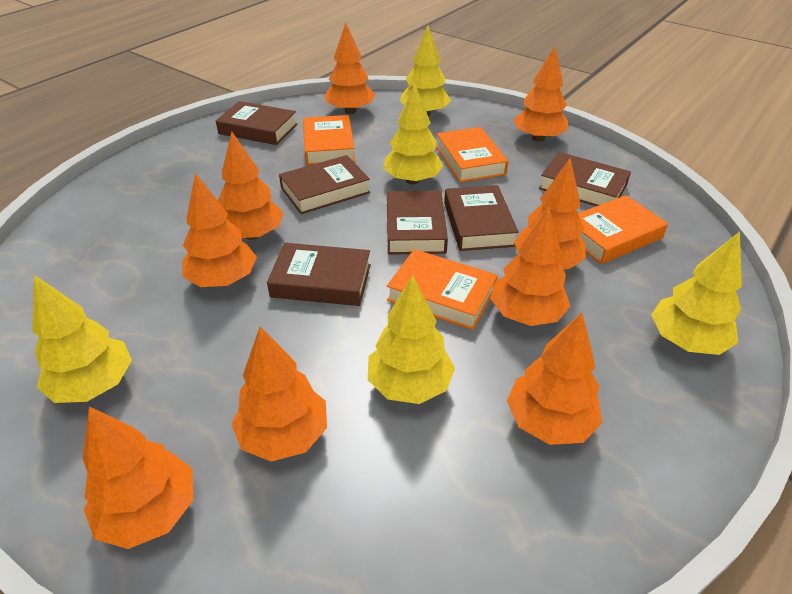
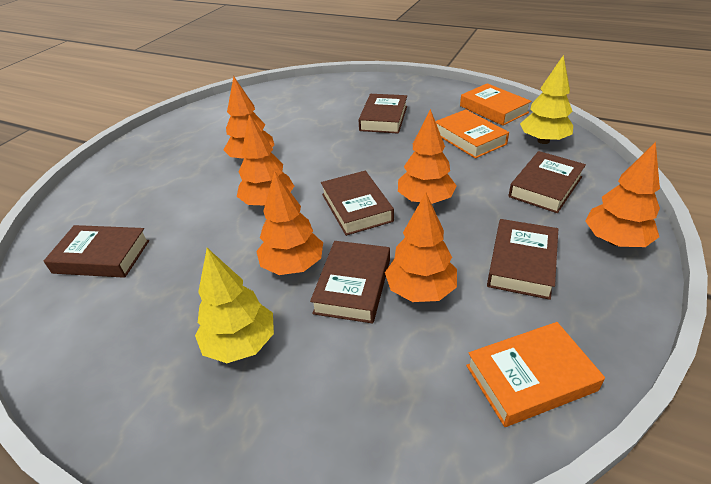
orange book: 4 -> 3
orange tree: 9 -> 6
yellow tree: 5 -> 2

